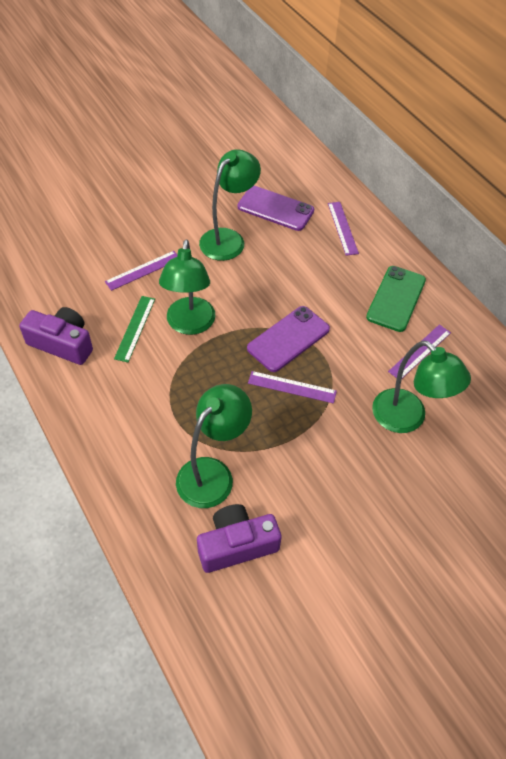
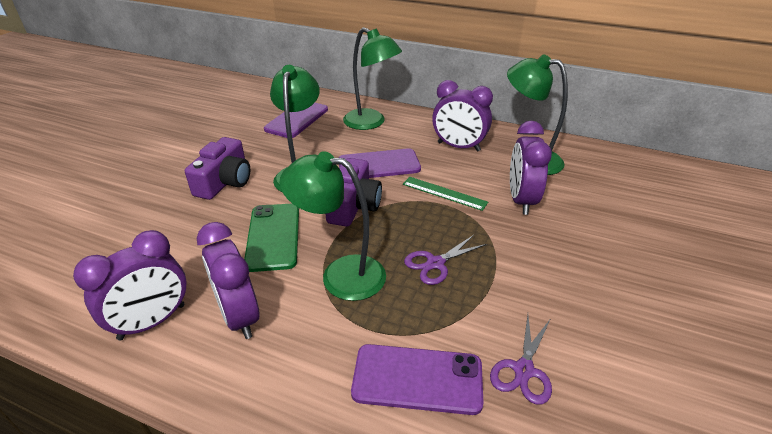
purple clock: 0 -> 4
purple phone: 2 -> 3
purple ruler: 4 -> 0
purple scissors: 0 -> 2

